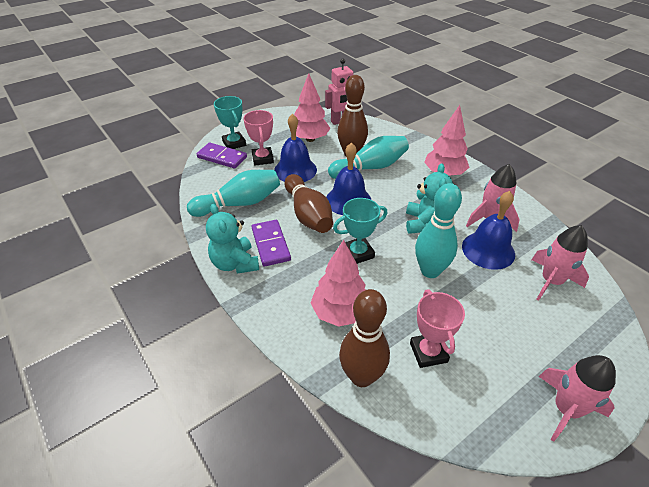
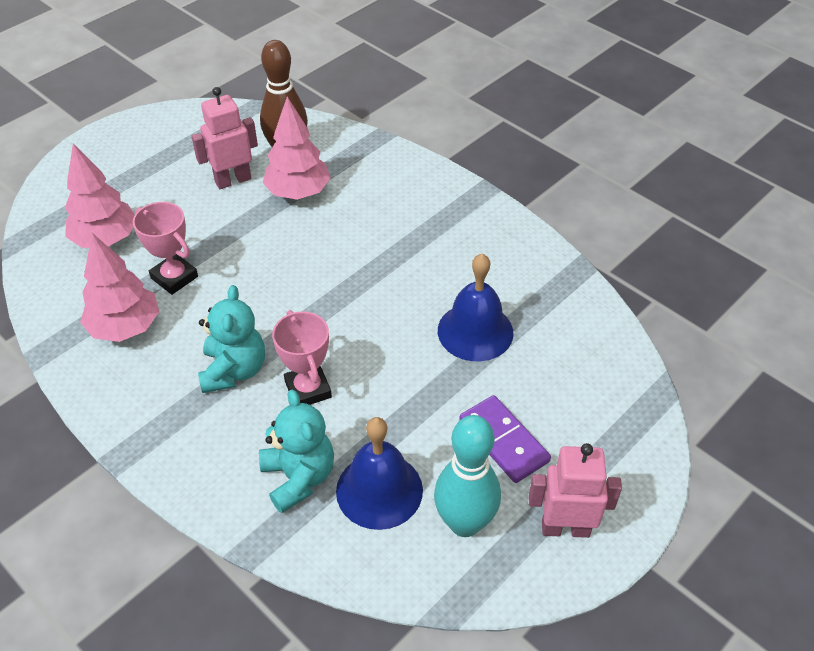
blue bell: 3 -> 2
brown bowling pin: 3 -> 1
pink robot: 1 -> 2
pink rocket: 3 -> 0
purple domino: 2 -> 1
turquoise bowling pin: 3 -> 1
turquoise trophy: 2 -> 0

